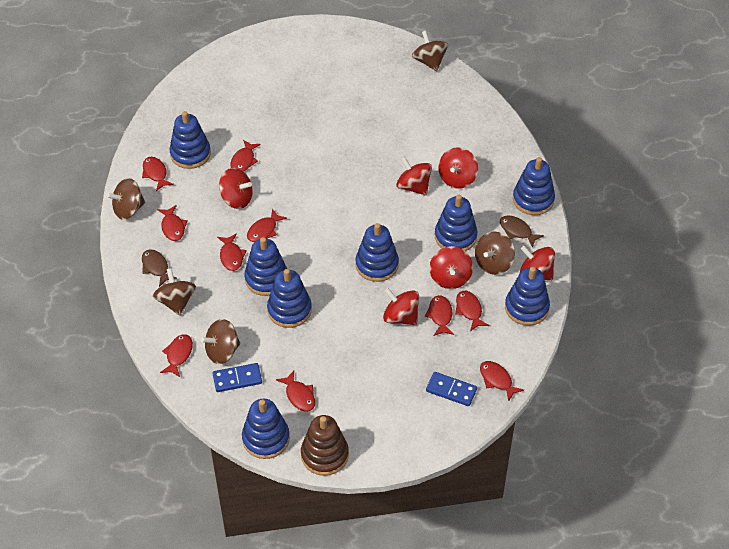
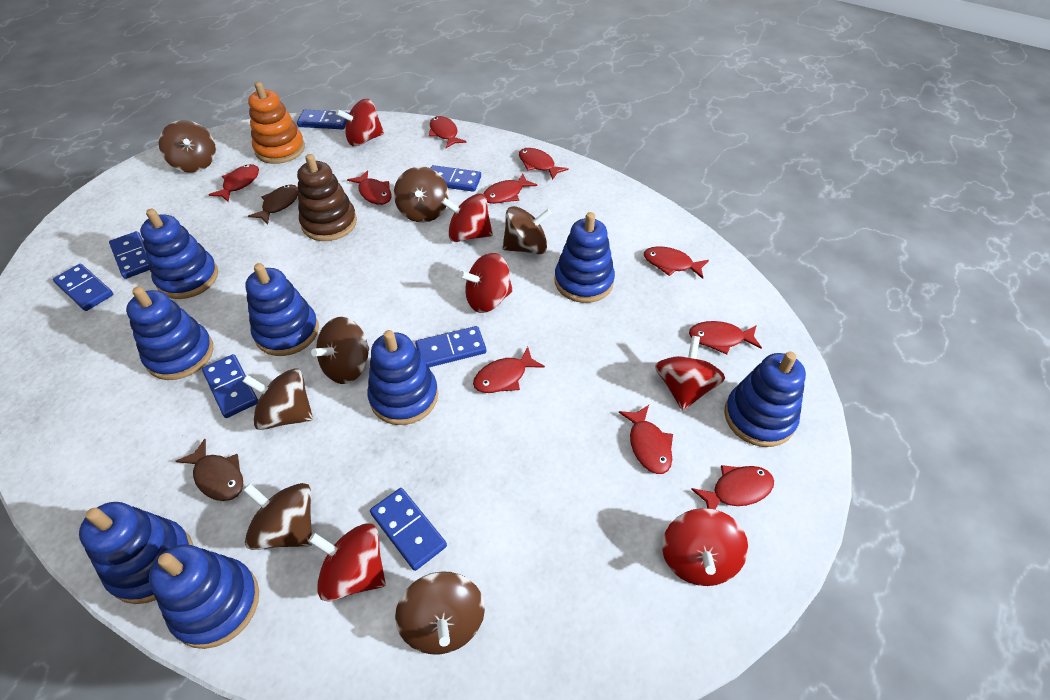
blue domino: 2 -> 7
brown spinning top: 5 -> 7
orange stacking toy: 0 -> 1

